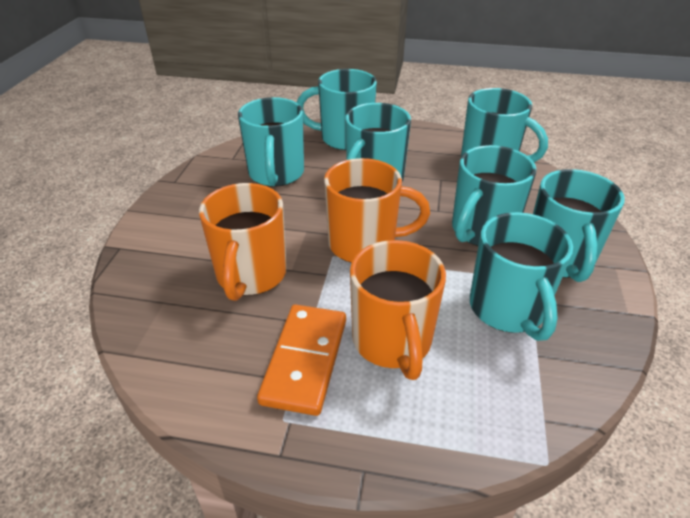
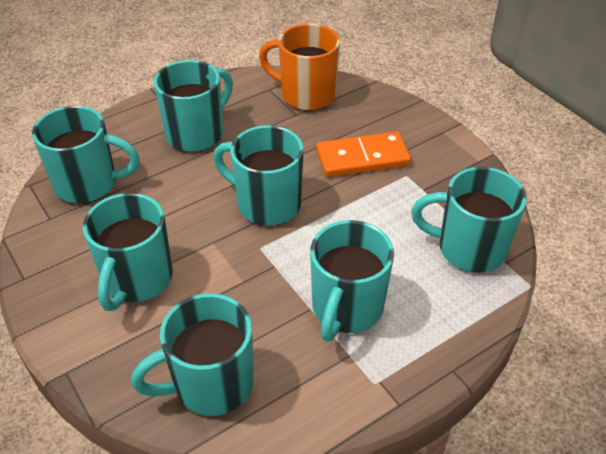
orange mug: 3 -> 1

